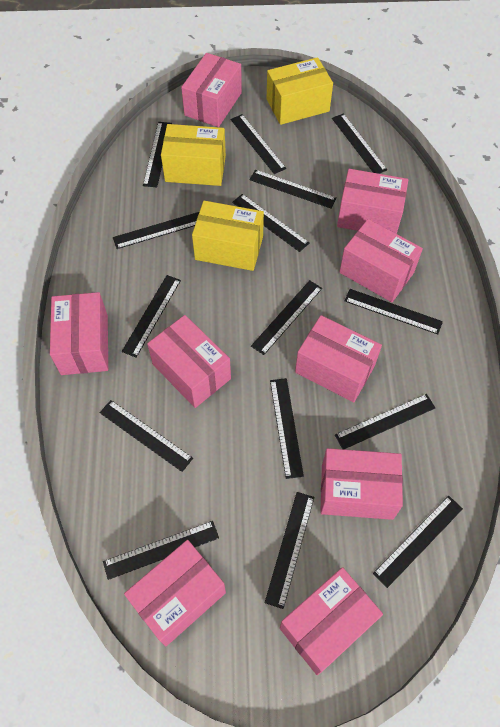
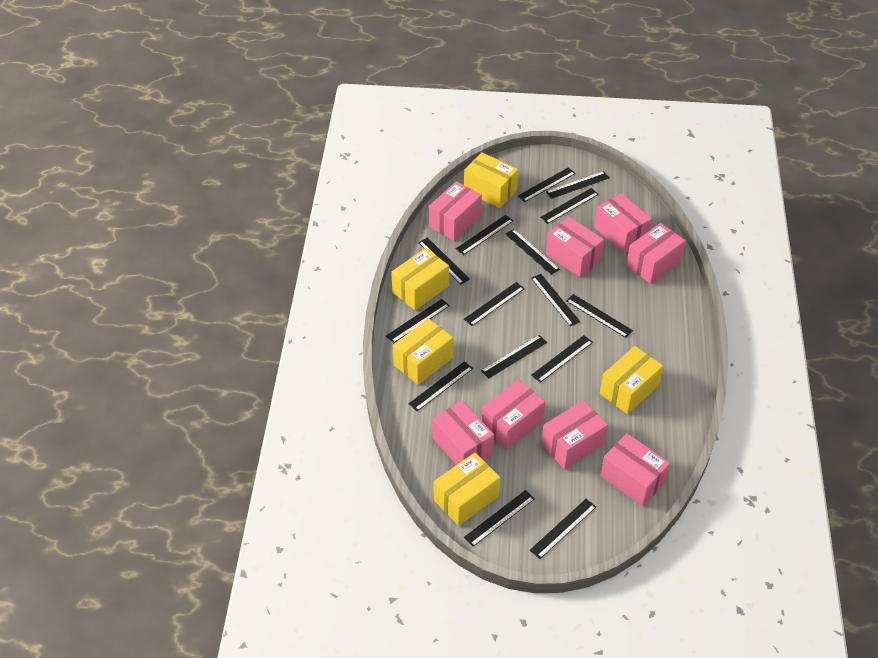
pink box: 9 -> 8
yellow box: 3 -> 5

